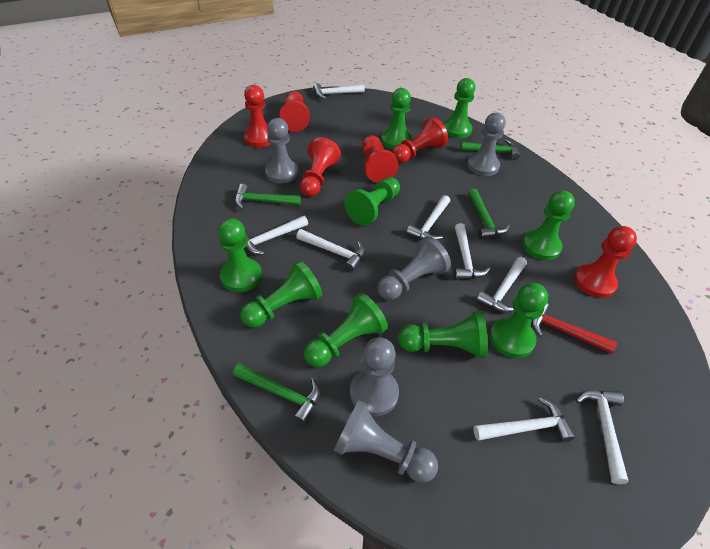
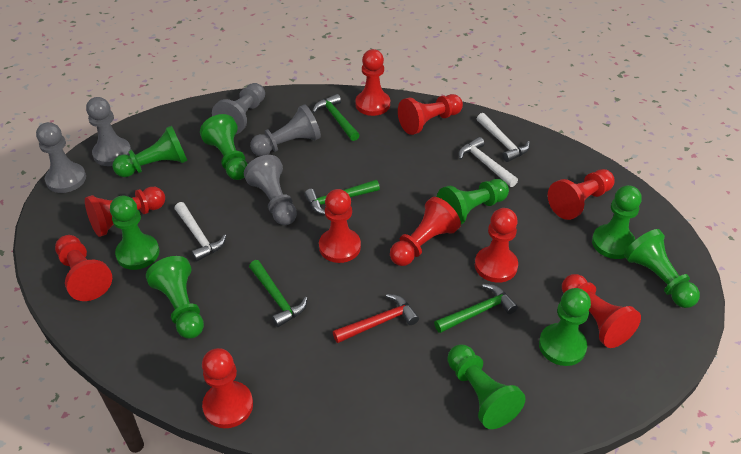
red pawn: 6 -> 10
white hammer: 8 -> 3

